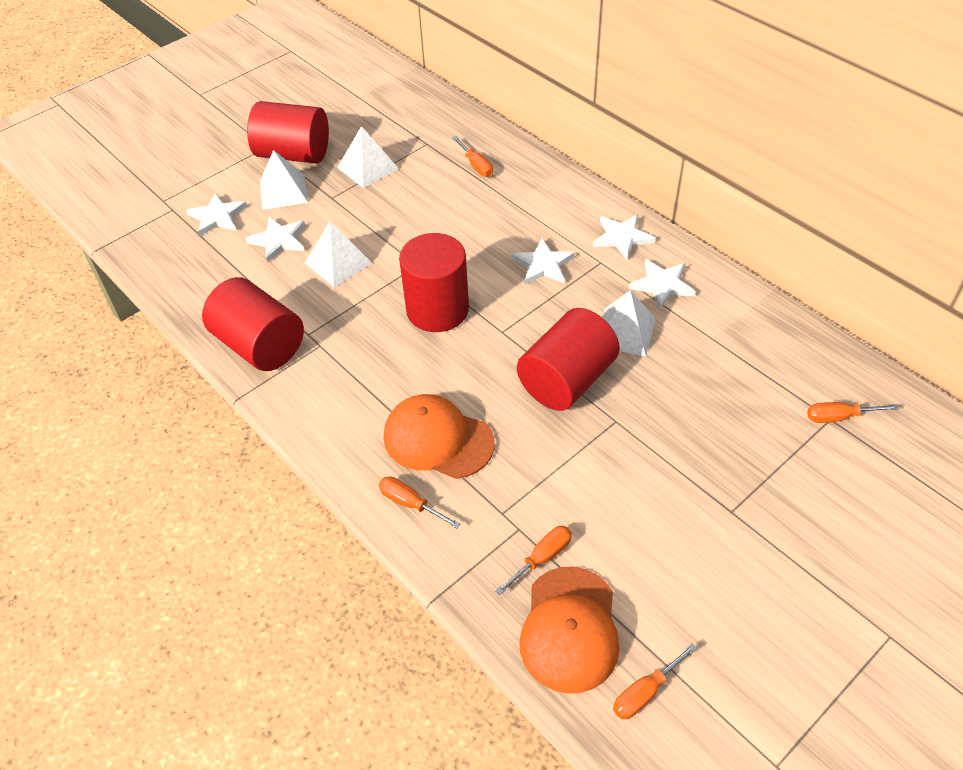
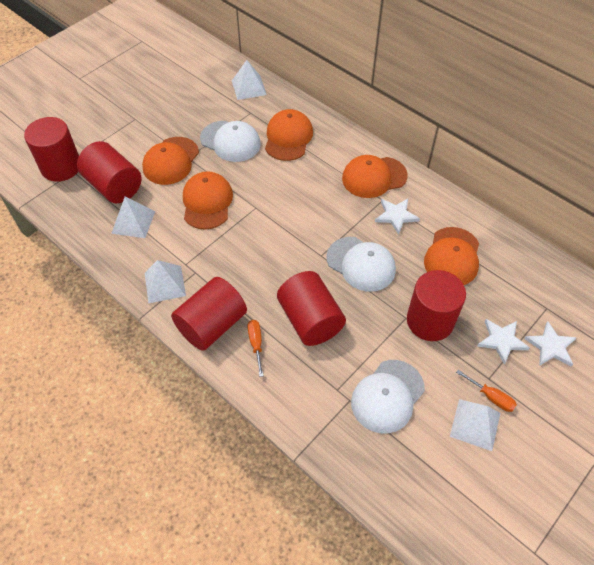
orange cap: 2 -> 5
orange screwdriver: 5 -> 2
red cylinder: 4 -> 5
white cap: 0 -> 3
white star: 5 -> 3

